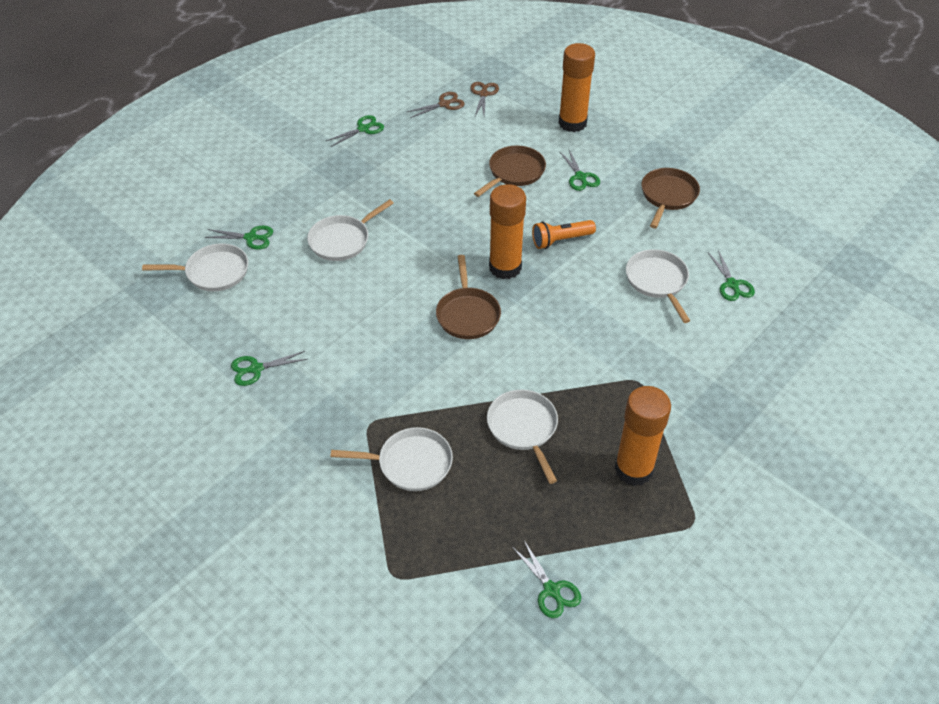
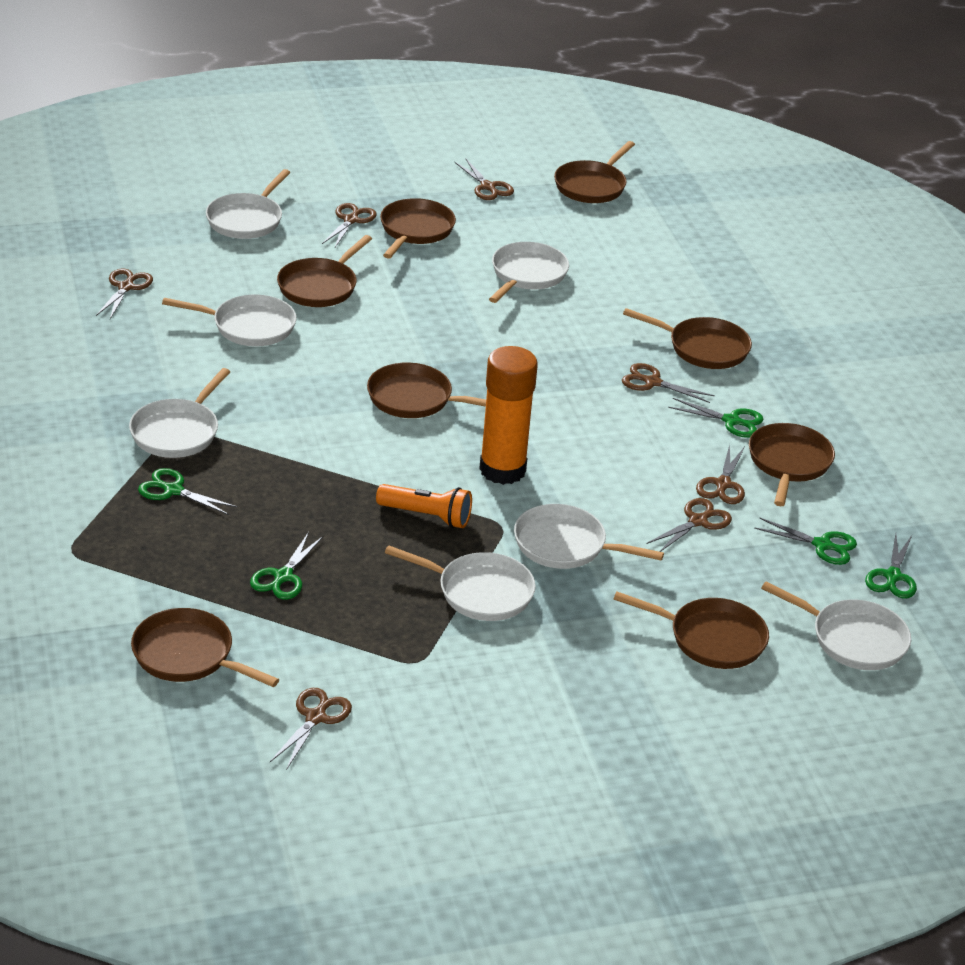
brown pan: 3 -> 8
brown scissors: 2 -> 7
green scissors: 6 -> 5
orange glue stick: 3 -> 1
white pan: 5 -> 7

